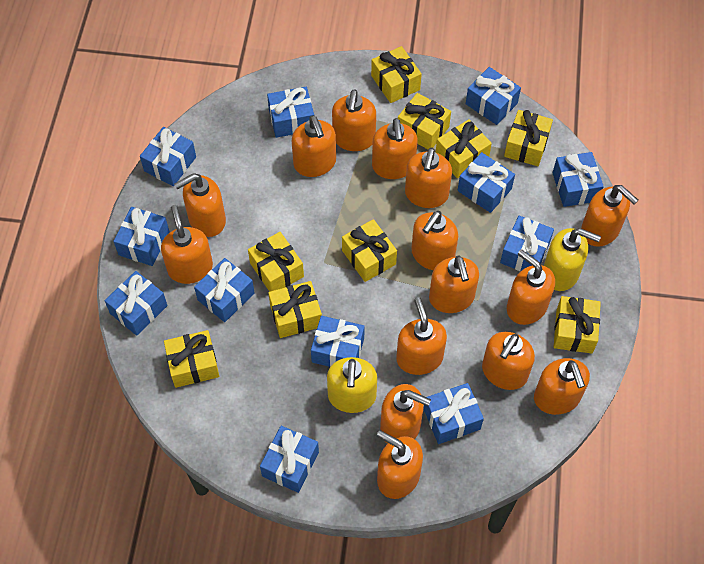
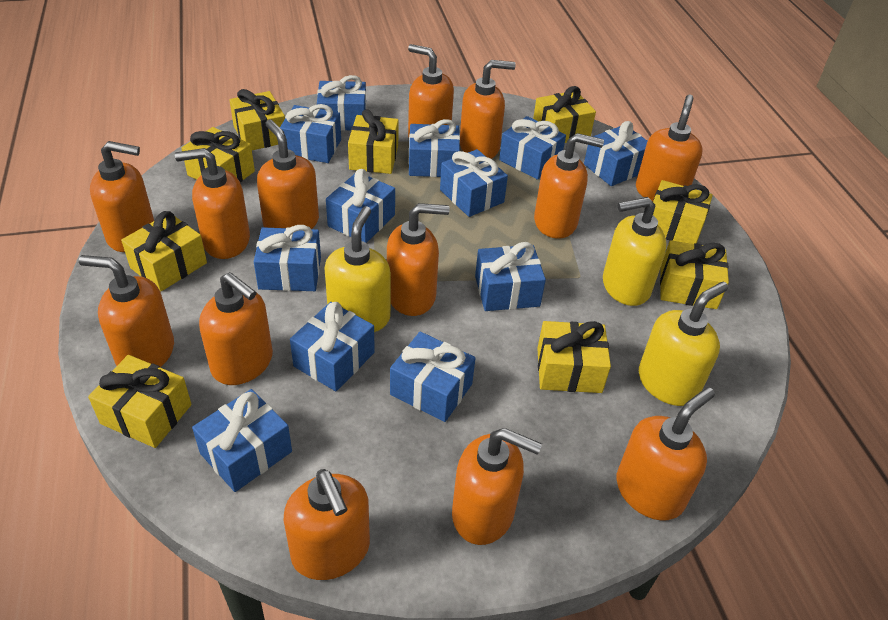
orange soap dispenser: 15 -> 13
yellow soap dispenser: 2 -> 3

